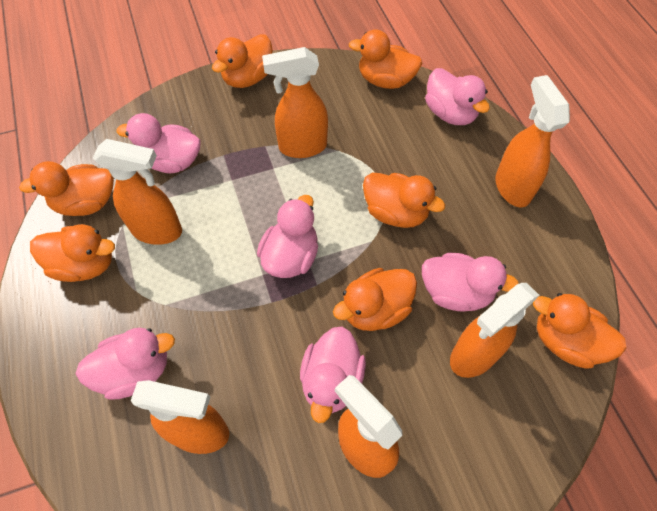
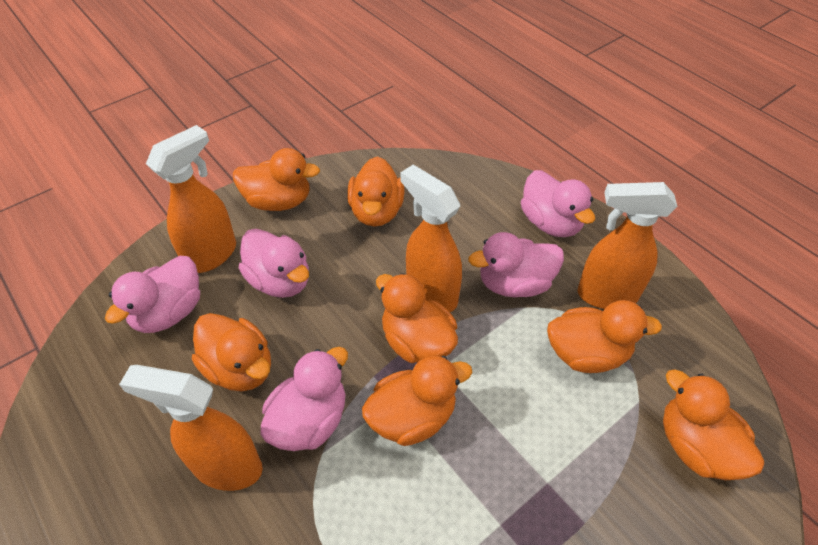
orange spray bottle: 6 -> 4
pink duck: 6 -> 5

